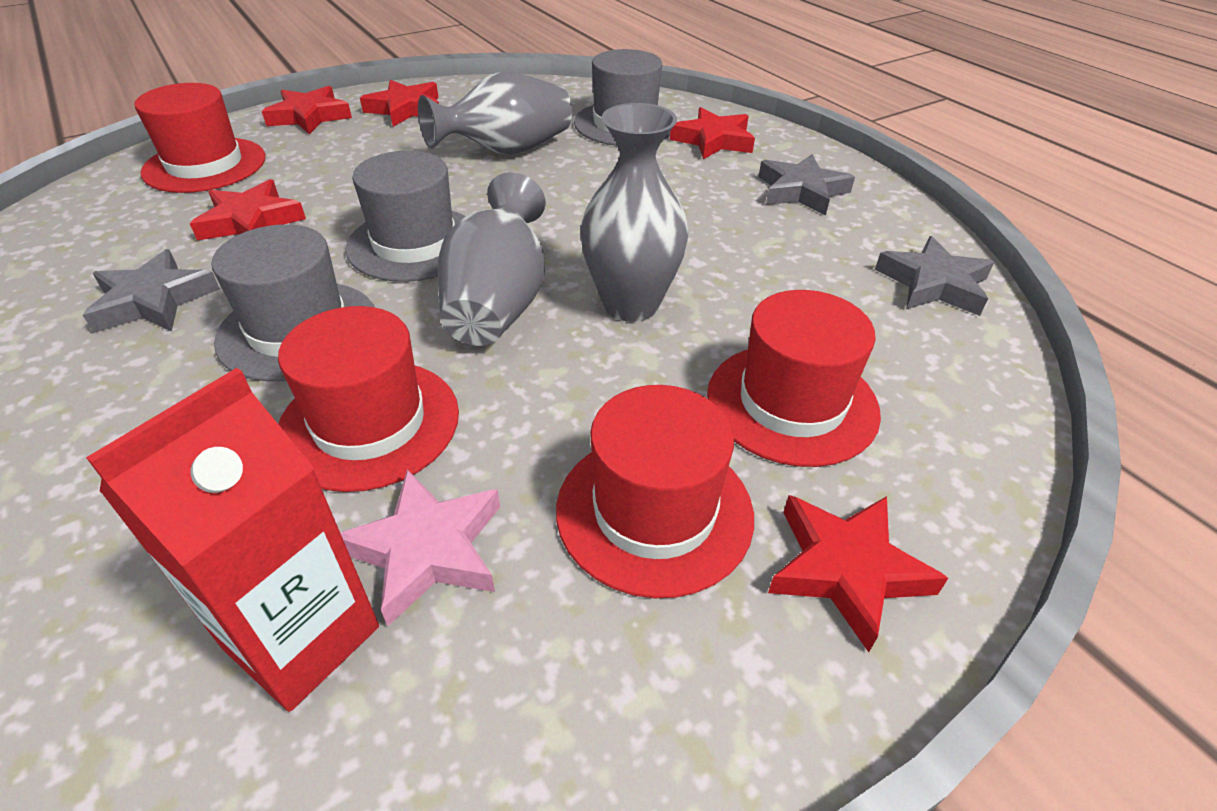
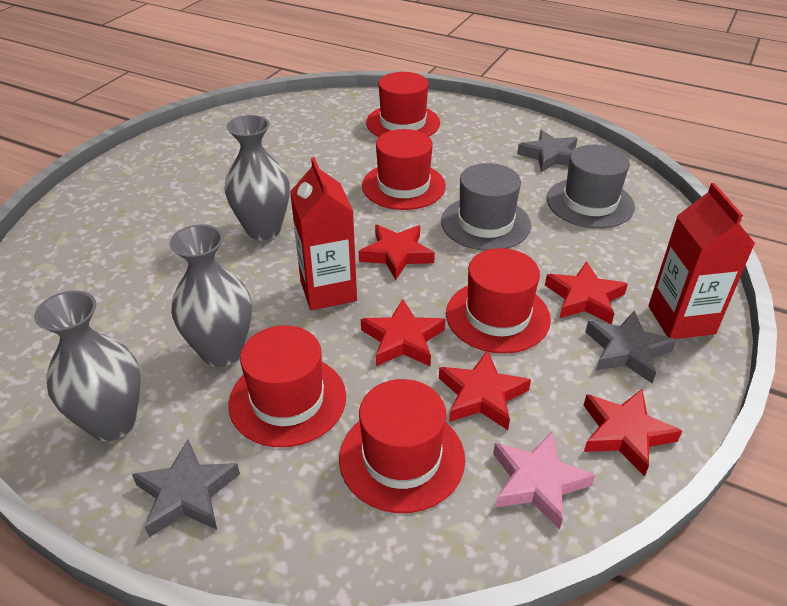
grey hat: 3 -> 2
red carton: 1 -> 2
red hat: 4 -> 5

